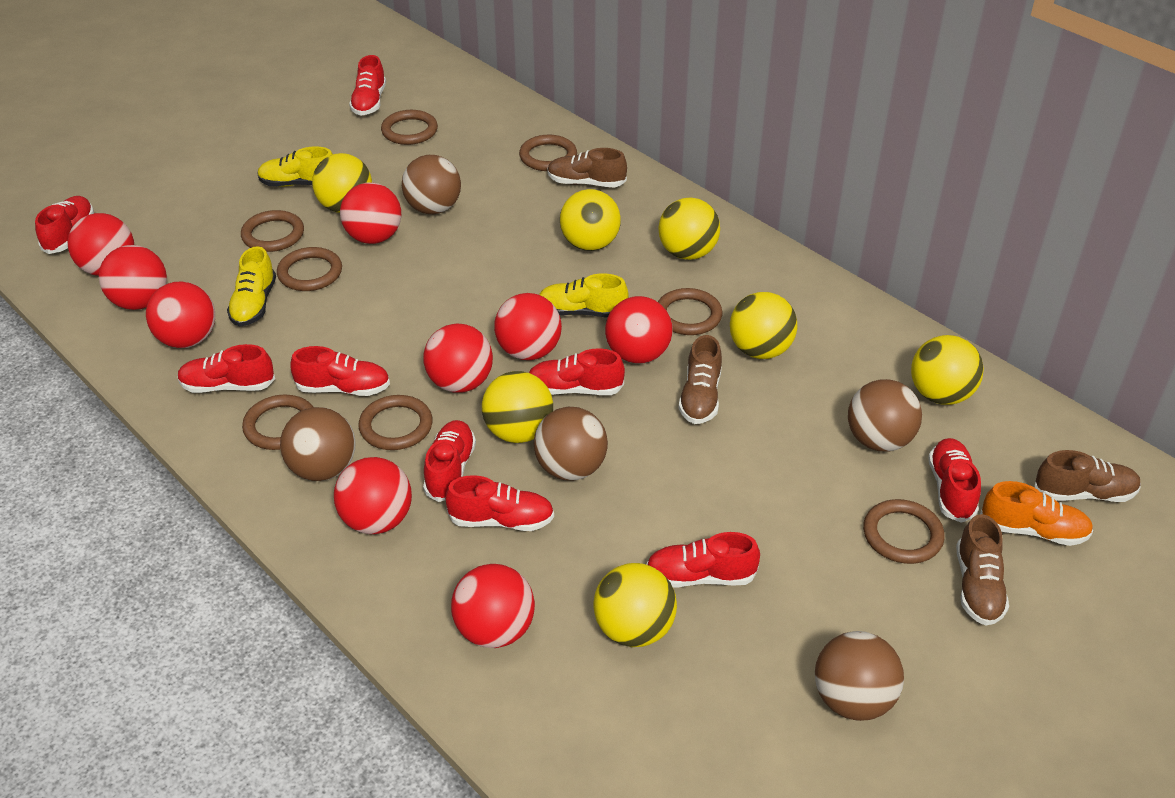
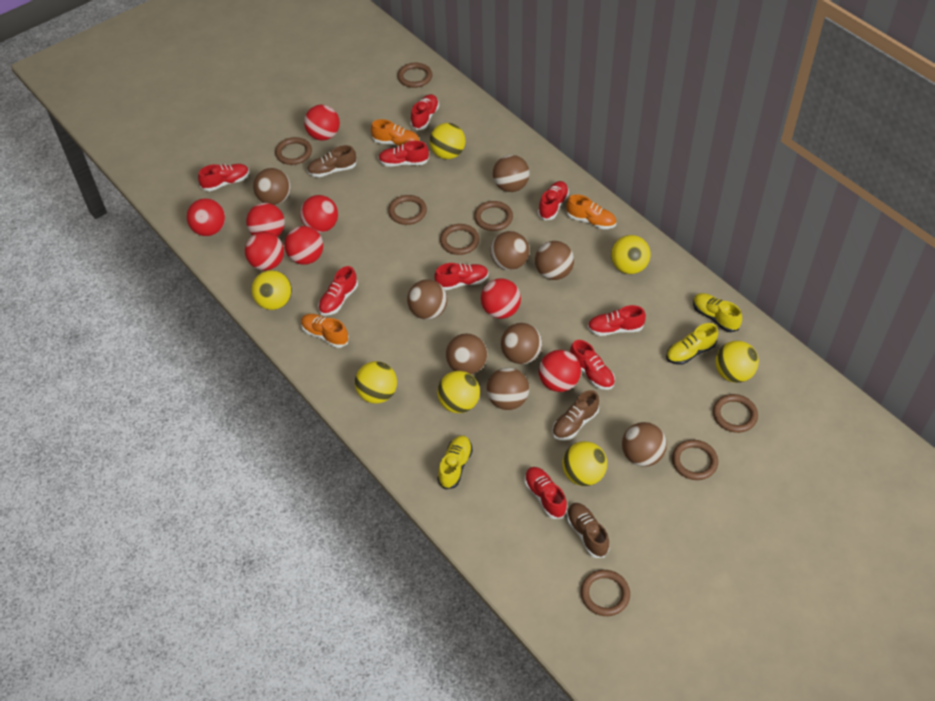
brown ball: 5 -> 9
brown shoe: 4 -> 3
orange shoe: 1 -> 3
red ball: 9 -> 8

